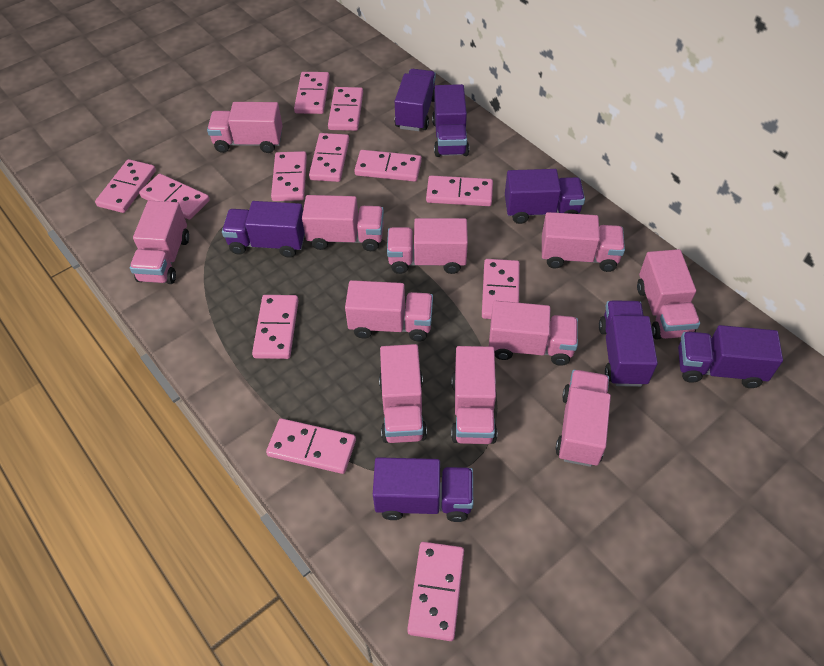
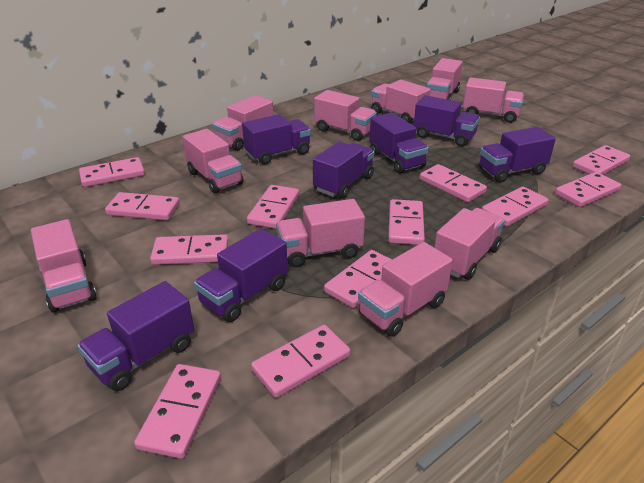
pink truck: 11 -> 10

